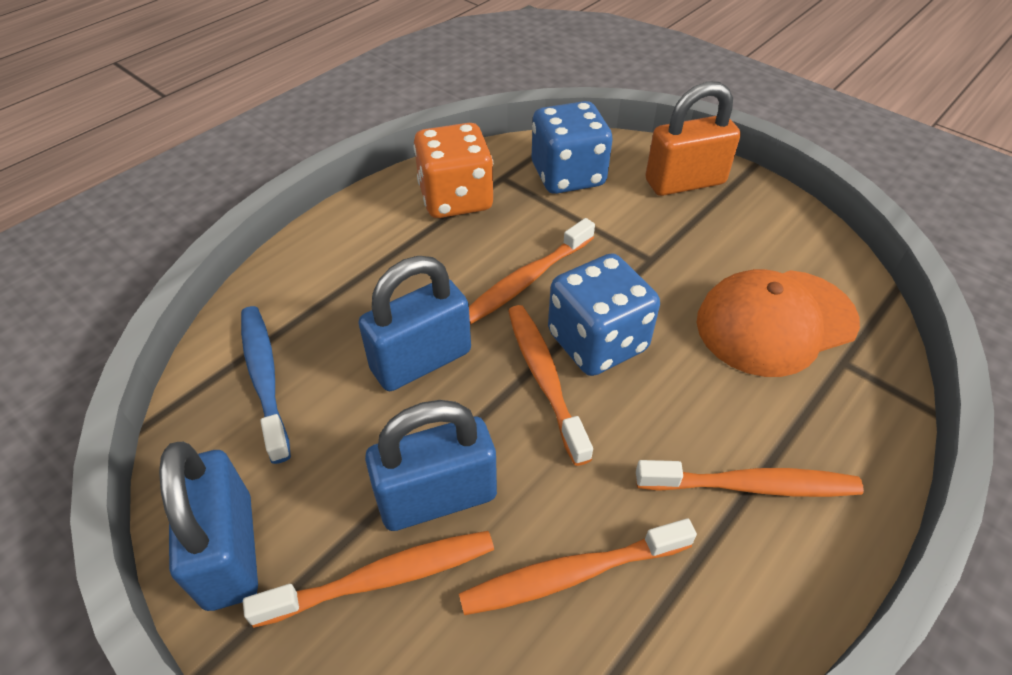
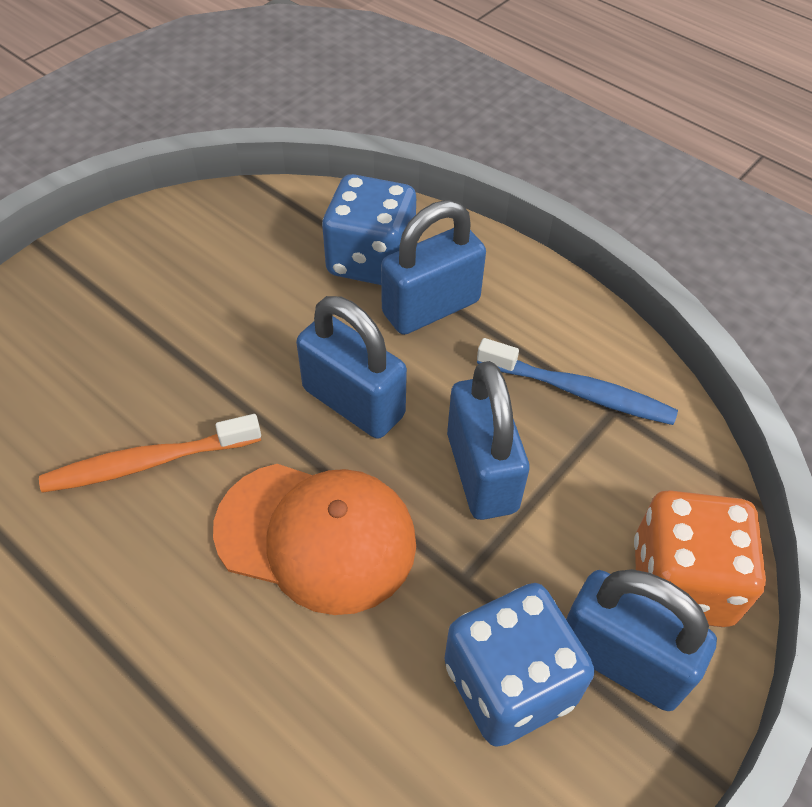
blue padlock: 3 -> 4
orange padlock: 1 -> 0
orange toothbrush: 5 -> 1

